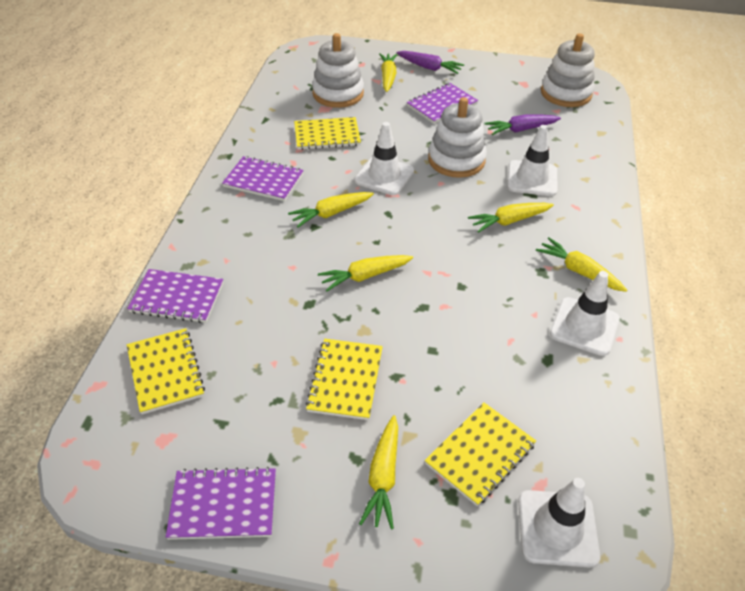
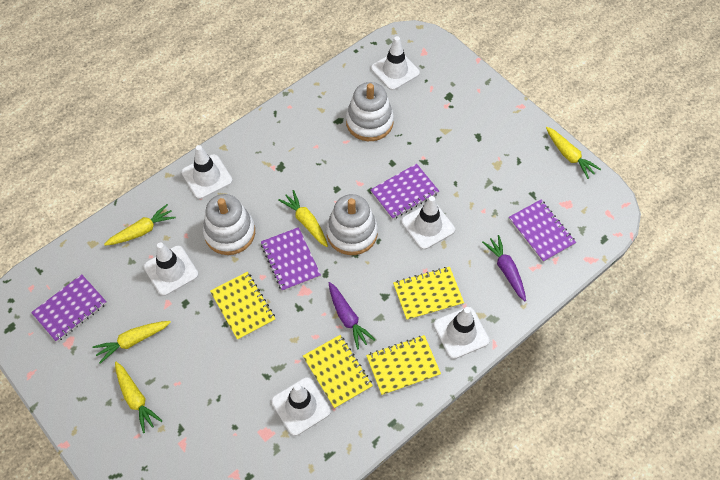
white traffic cone: 4 -> 6
yellow carrot: 6 -> 5

